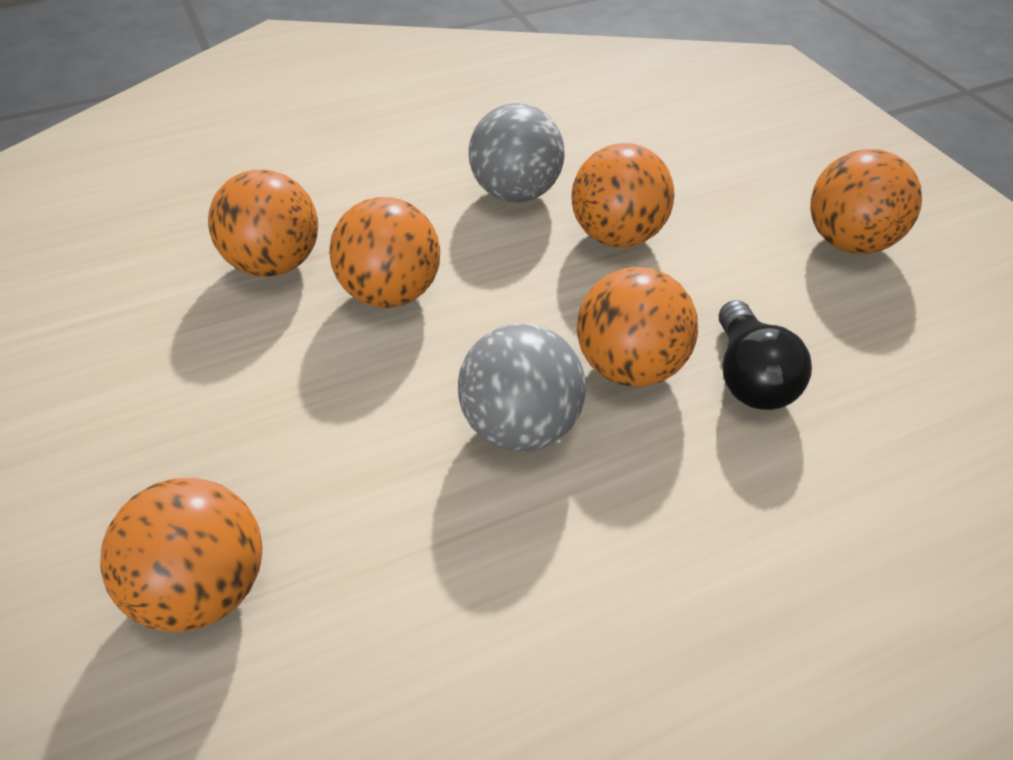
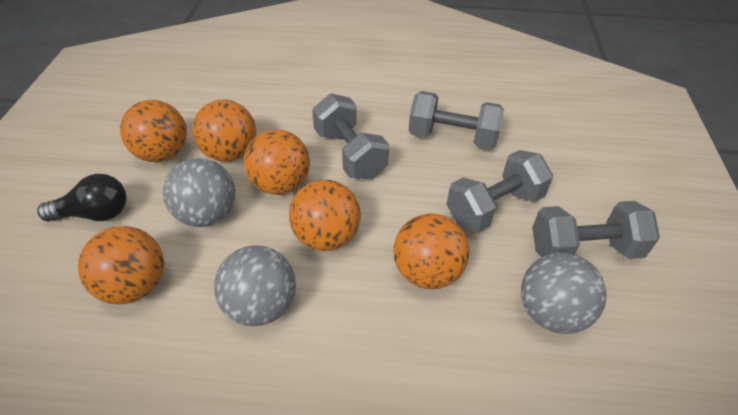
grey ball: 2 -> 3
grey dumbbell: 0 -> 4

